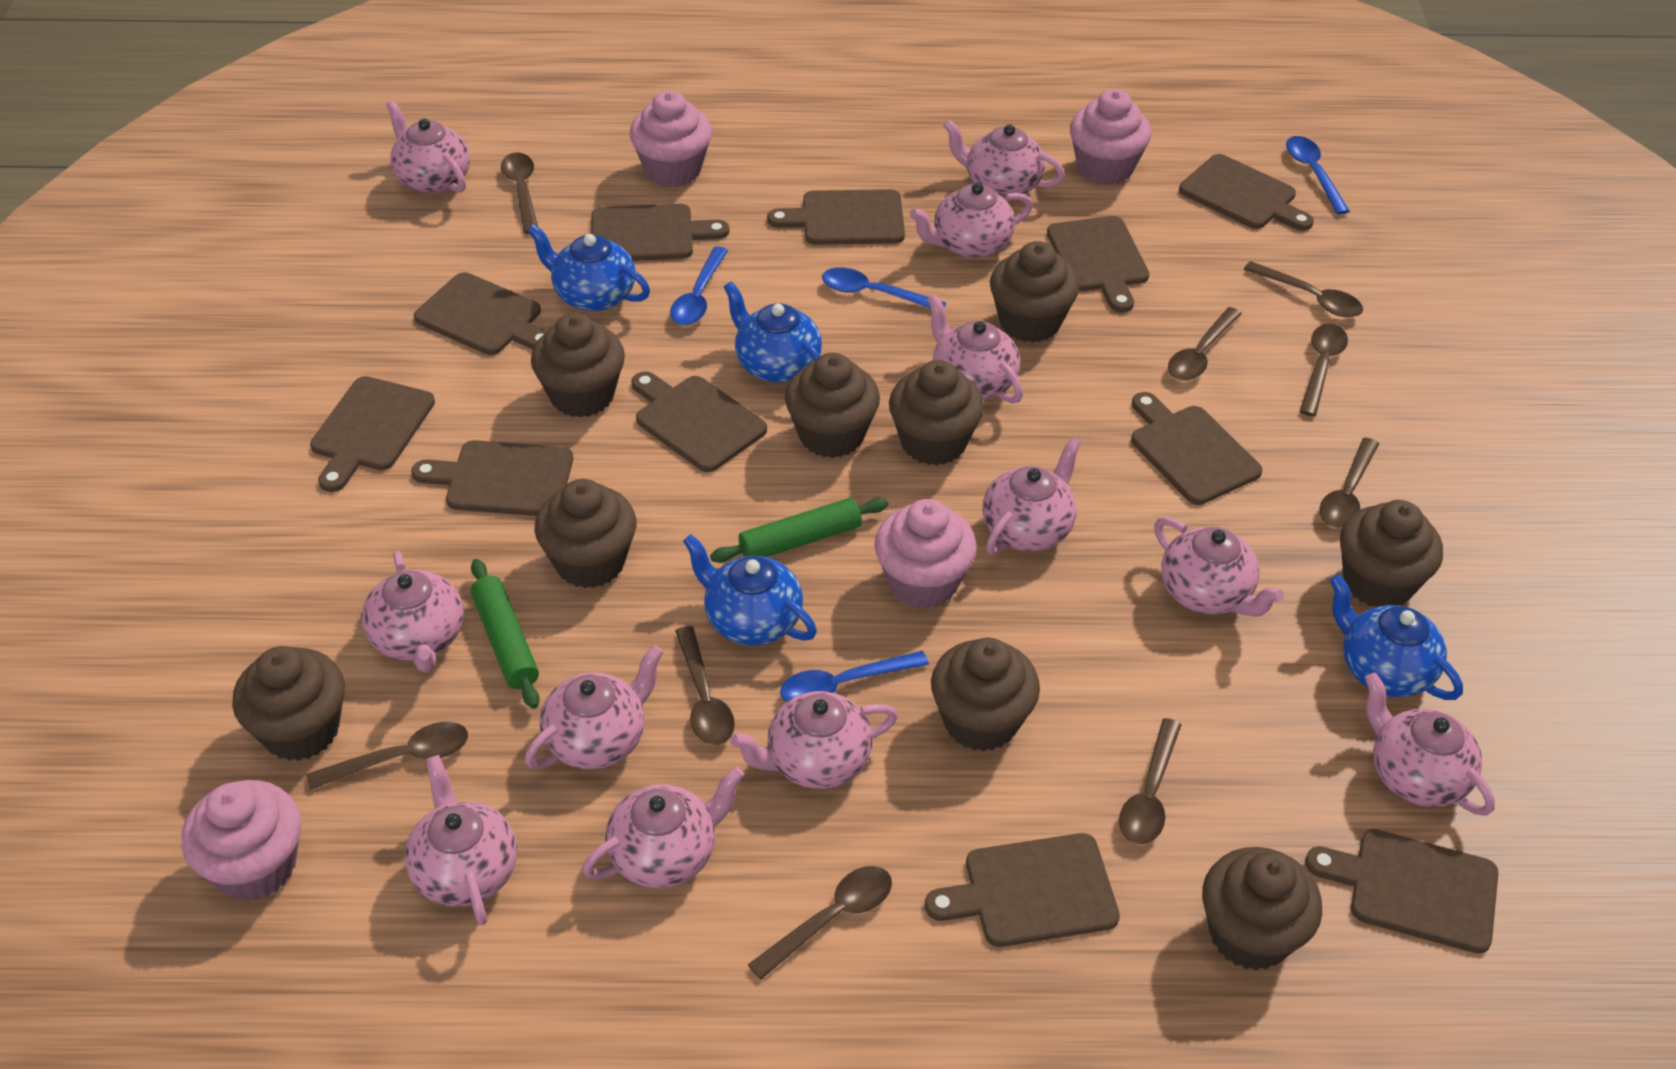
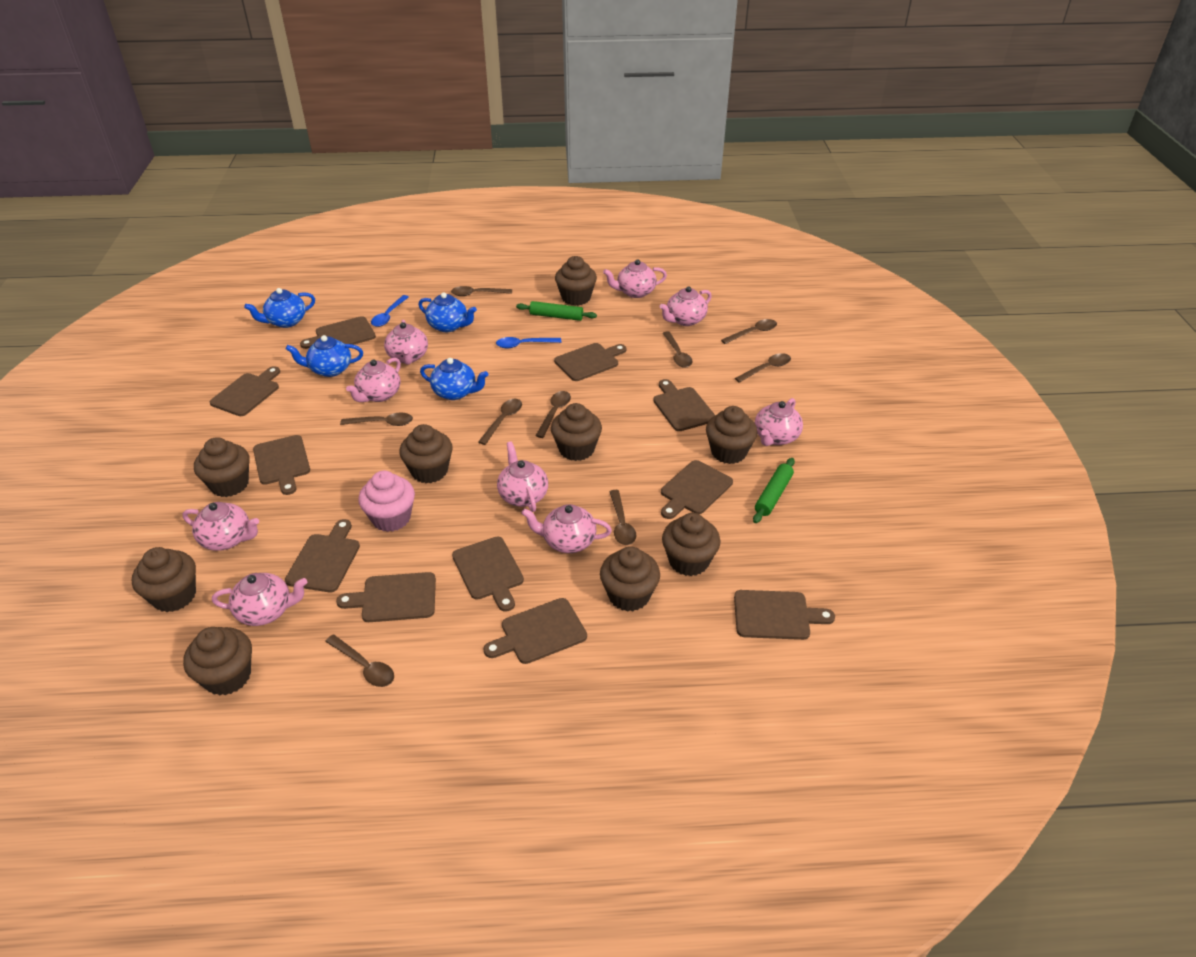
blue spoon: 4 -> 2
pink cupcake: 4 -> 1
pink teapot: 12 -> 9

